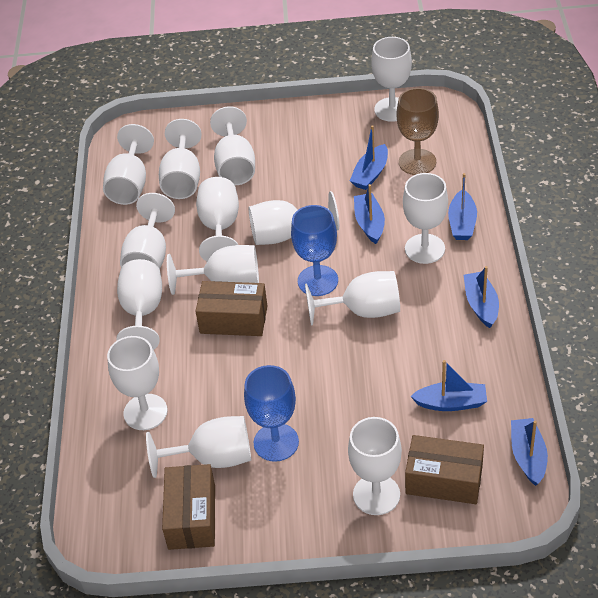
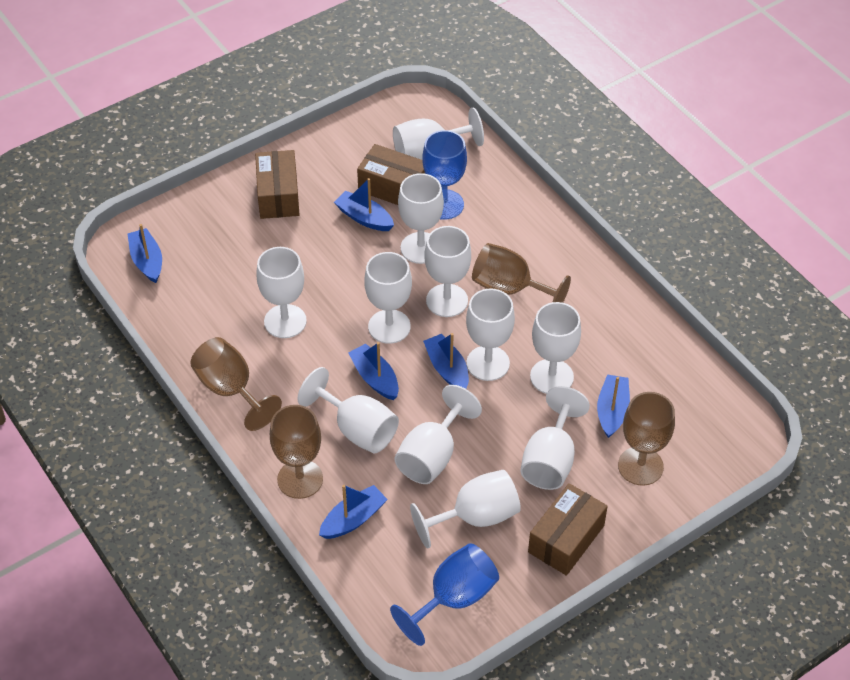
brown goblet: 1 -> 4
white goblet: 14 -> 11

